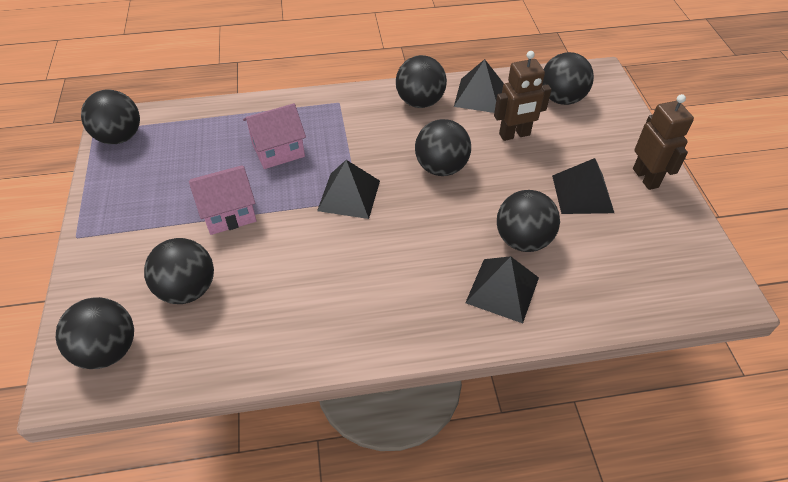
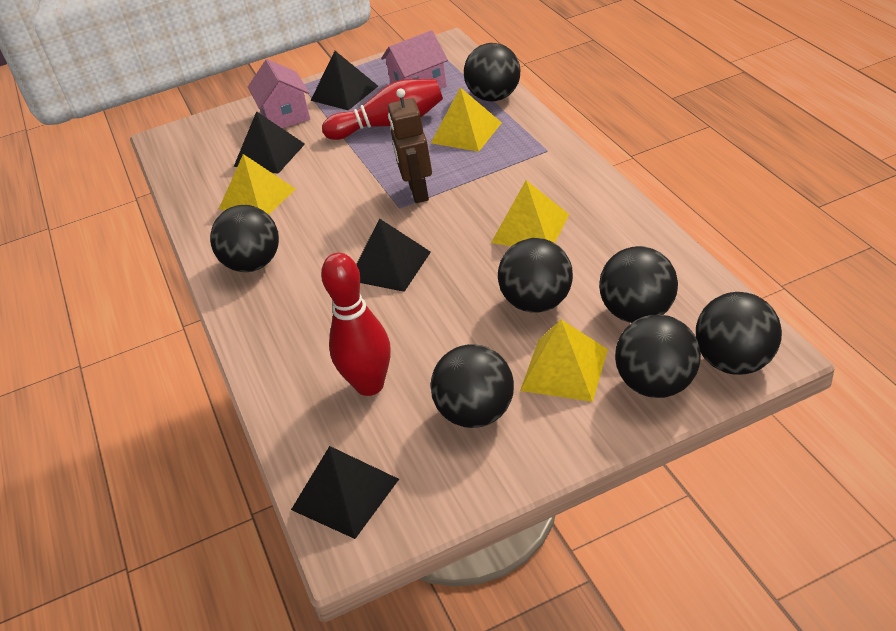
brown robot: 2 -> 1
red bowling pin: 0 -> 2
yellow pyramid: 0 -> 4

